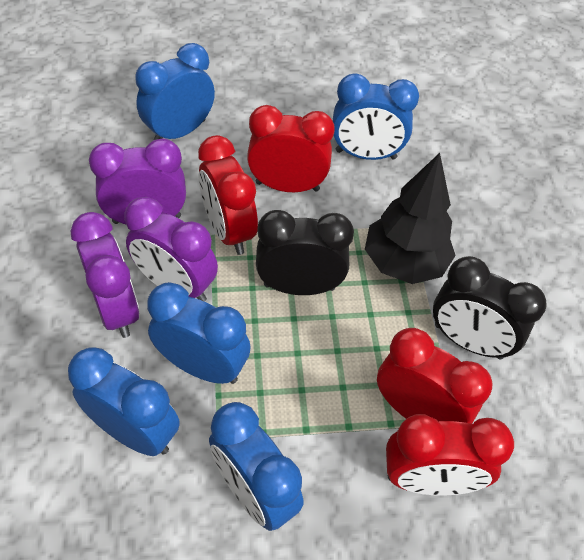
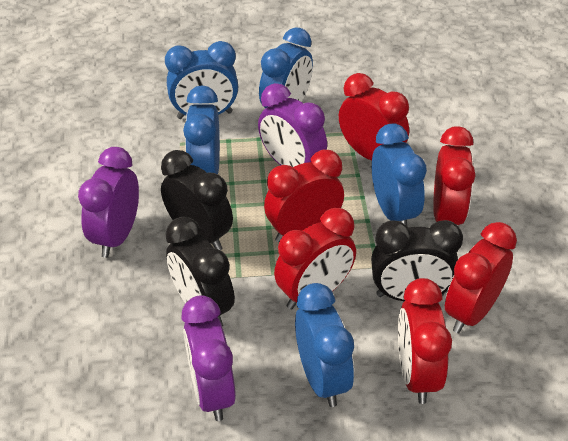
black clock: 2 -> 3
black tree: 1 -> 0
red clock: 4 -> 6

